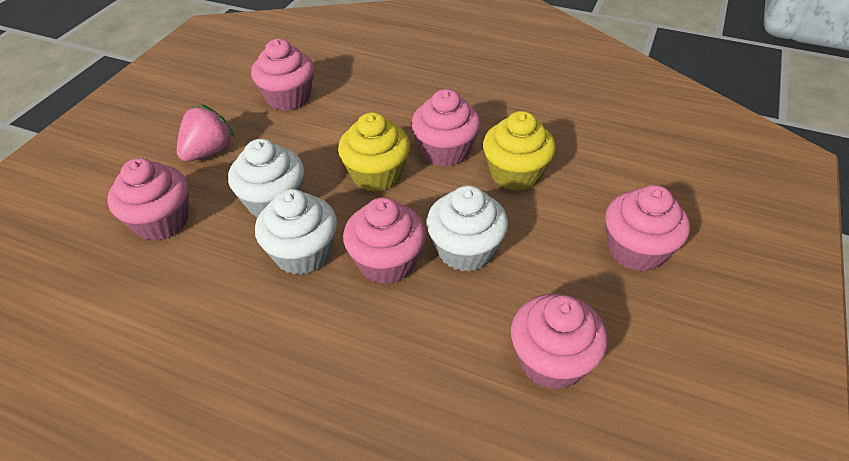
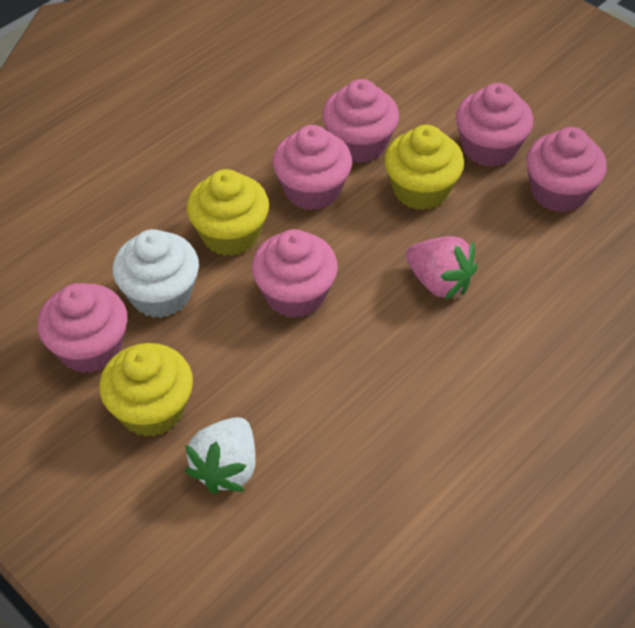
white cupcake: 3 -> 1
white strawberry: 0 -> 1
yellow cupcake: 2 -> 3

